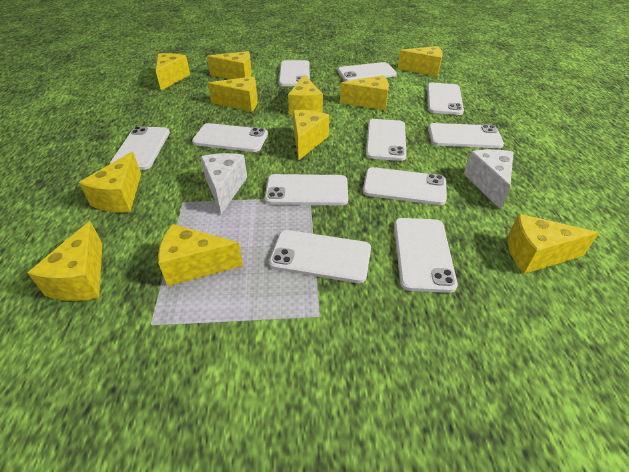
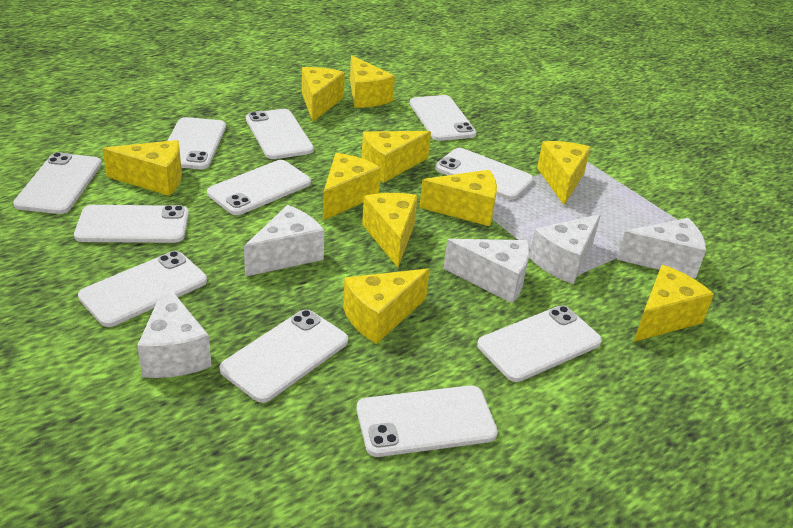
white cheese: 2 -> 5
yellow cheese: 11 -> 10

